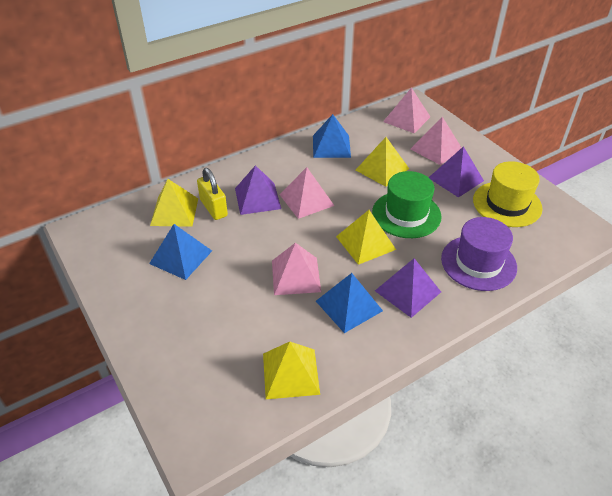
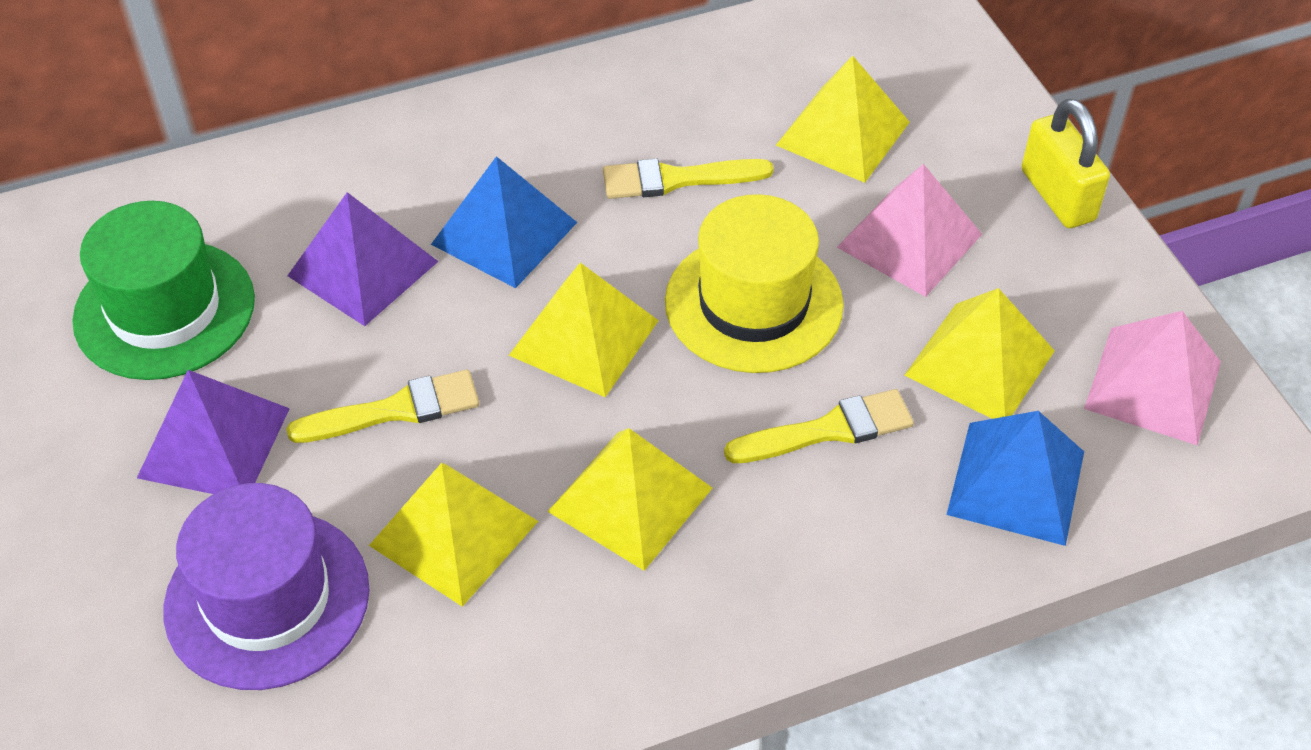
blue pyramid: 3 -> 2
pink pyramid: 4 -> 2
purple pyramid: 3 -> 2
yellow brush: 0 -> 3
yellow pyramid: 4 -> 5

